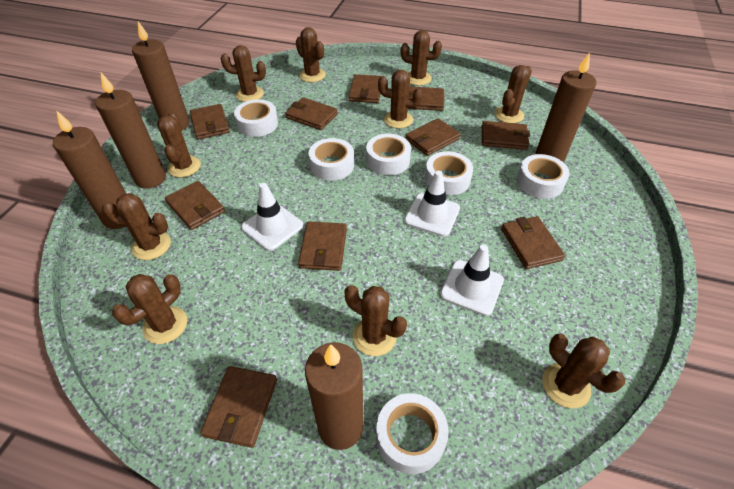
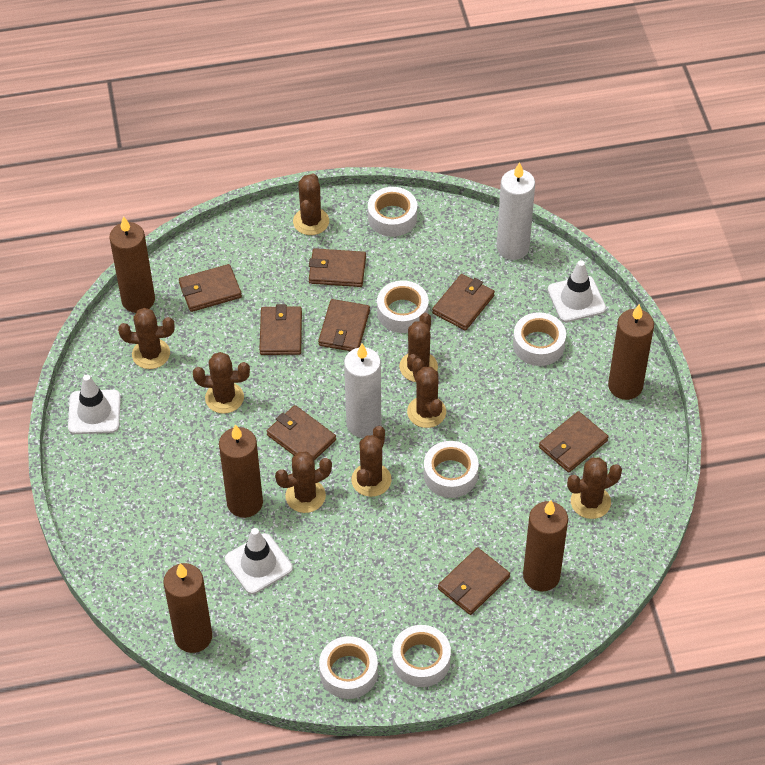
brown cactus: 10 -> 8
brown wallet: 10 -> 8
white candle: 0 -> 2

